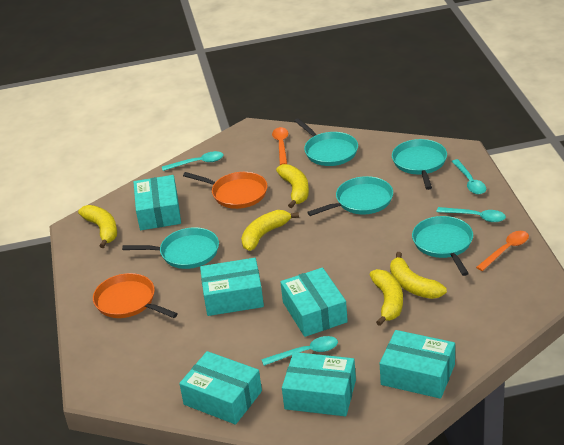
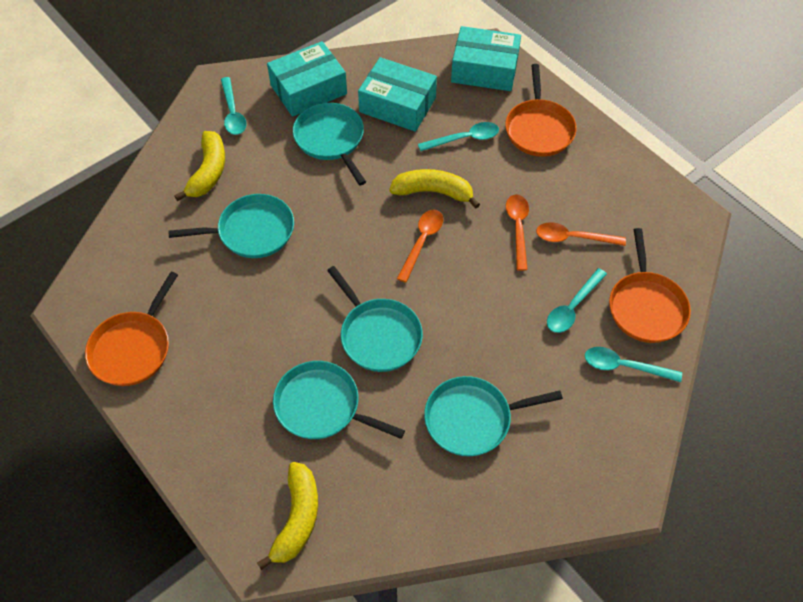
orange pan: 2 -> 3
orange spoon: 2 -> 3
turquoise box: 6 -> 3
yellow banana: 5 -> 3

